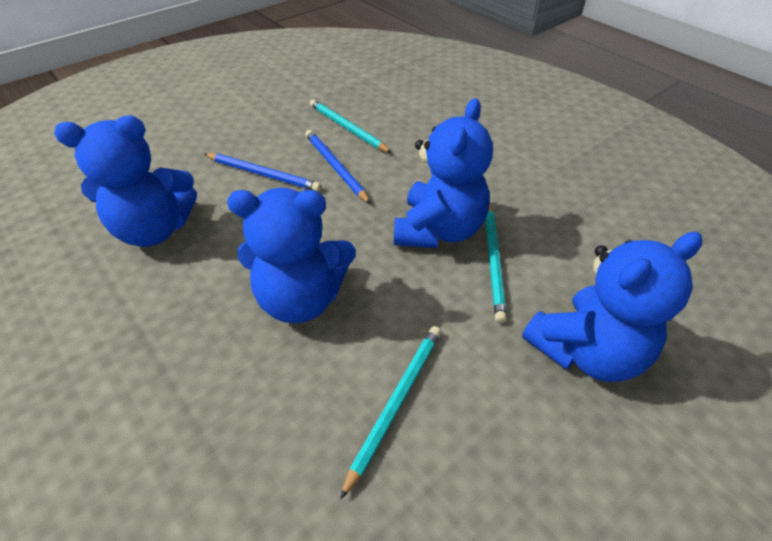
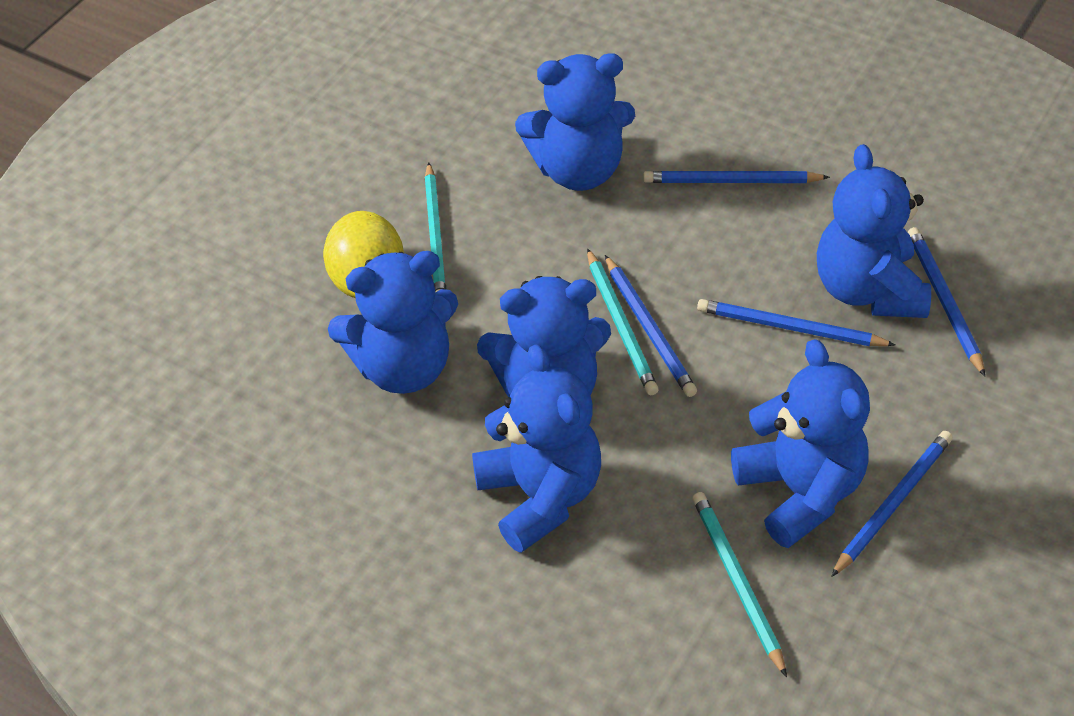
blue pencil: 2 -> 5
blue teddy bear: 4 -> 6
yellow lemon: 0 -> 1

